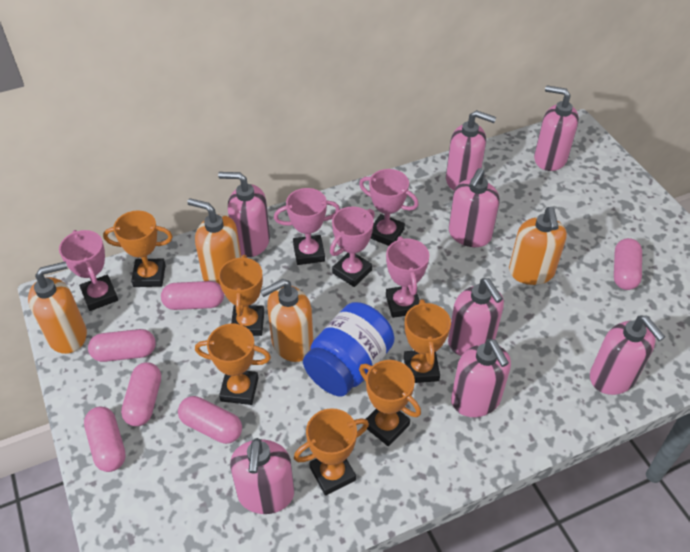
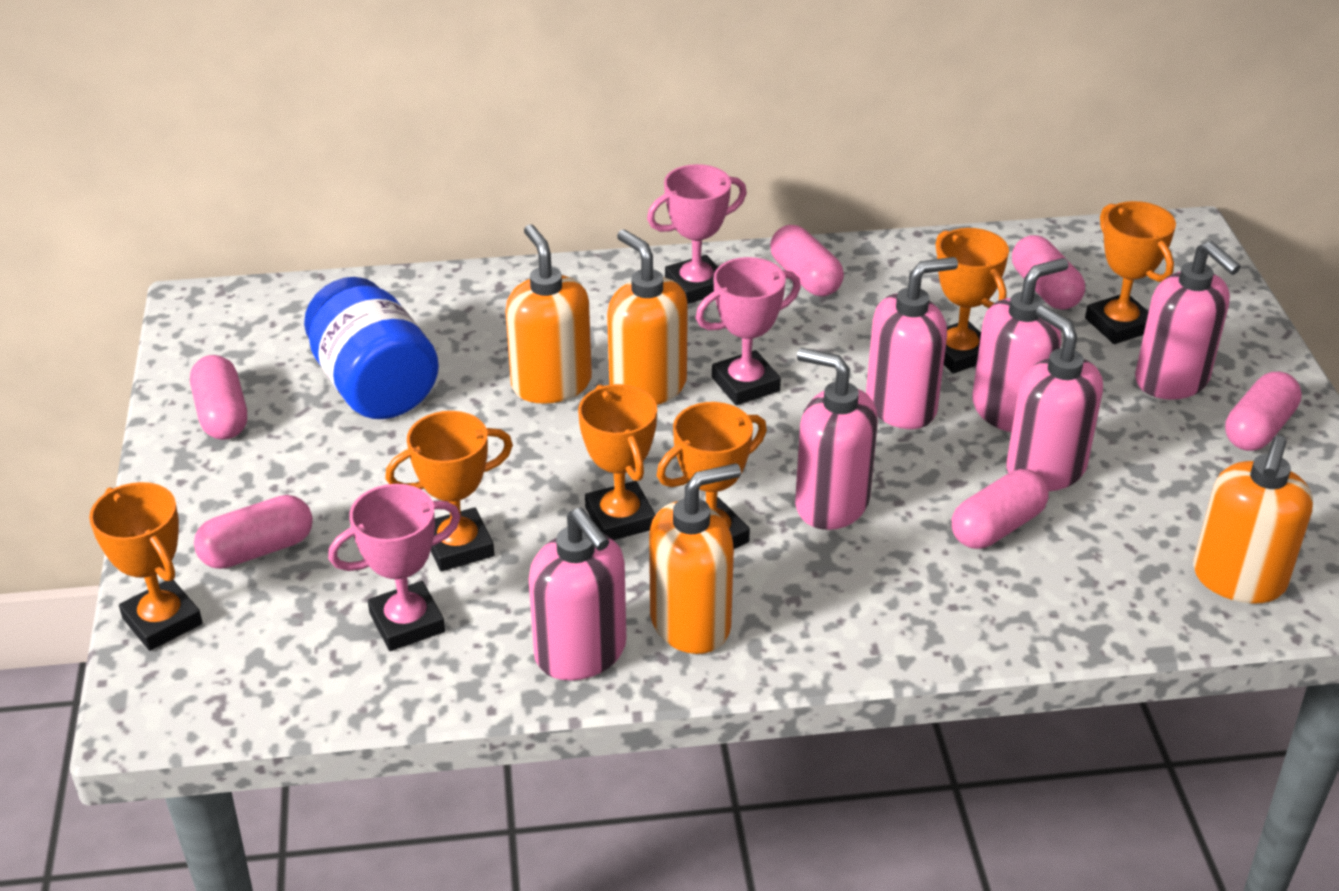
pink soap dispenser: 8 -> 6
pink trophy: 5 -> 3

